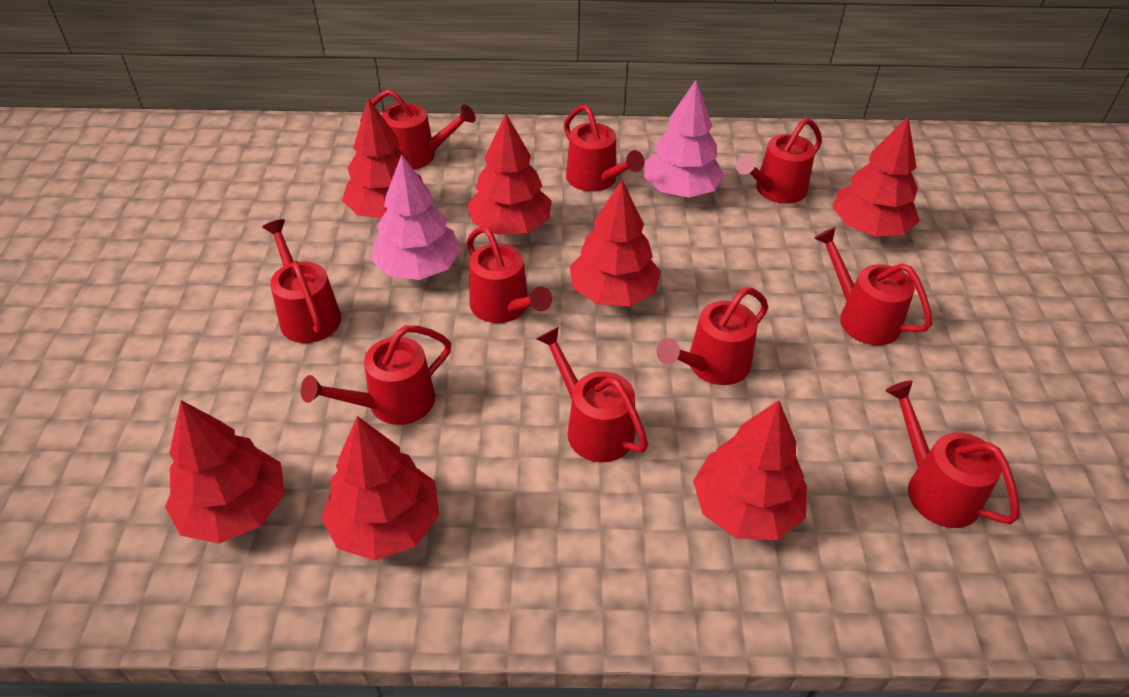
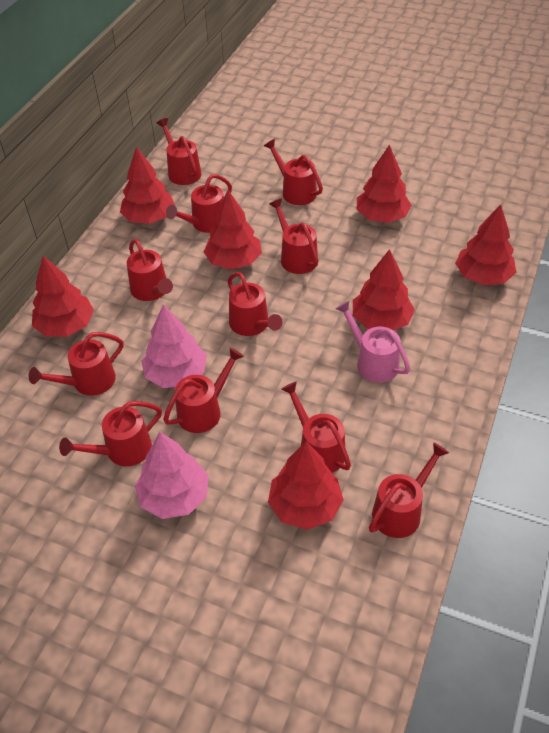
pink watering can: 0 -> 1
red watering can: 10 -> 11

